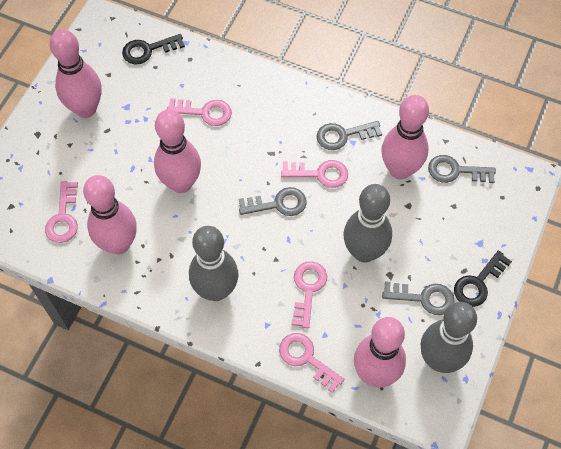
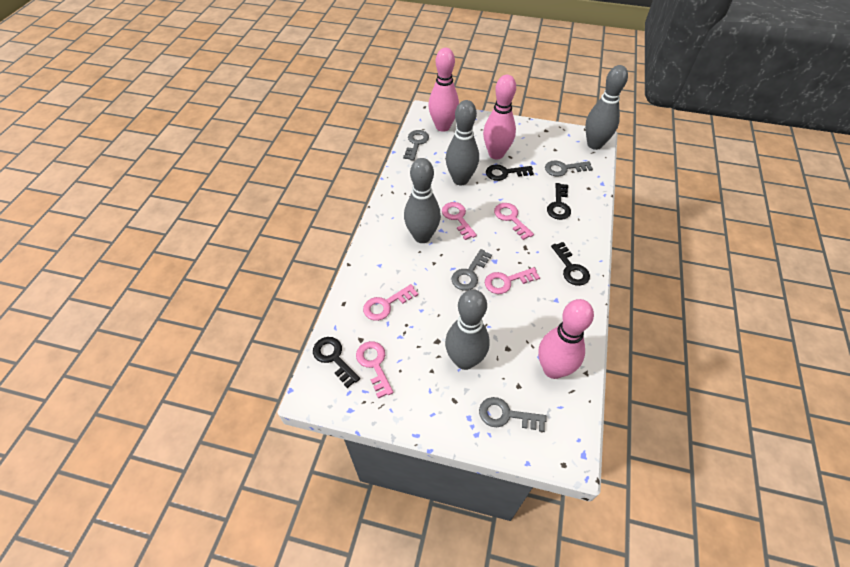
black key: 2 -> 4
grey bowling pin: 3 -> 4
pink bowling pin: 5 -> 3

